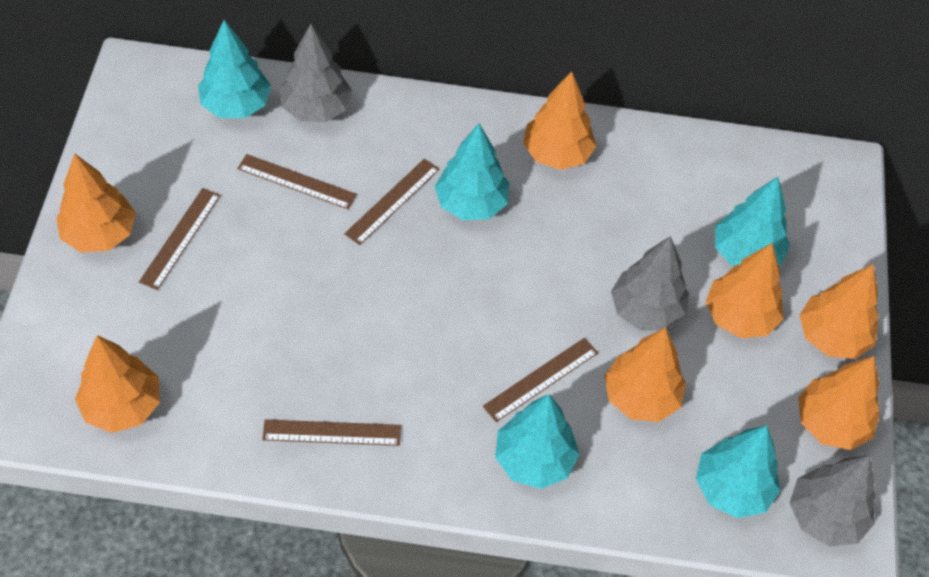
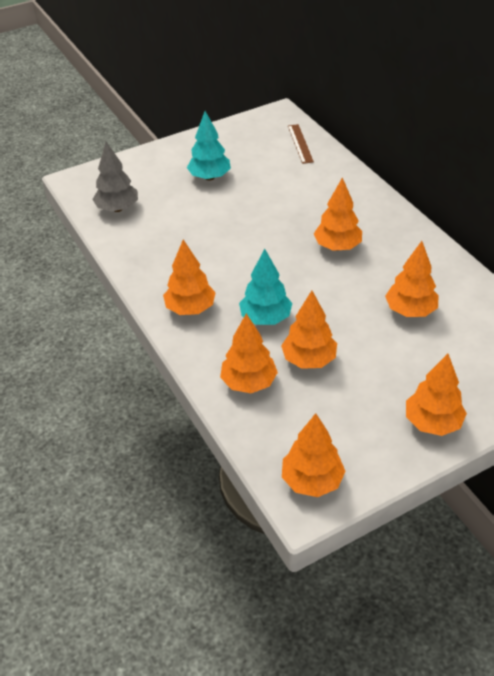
brown ruler: 5 -> 1
grey tree: 3 -> 1
turquoise tree: 5 -> 2

